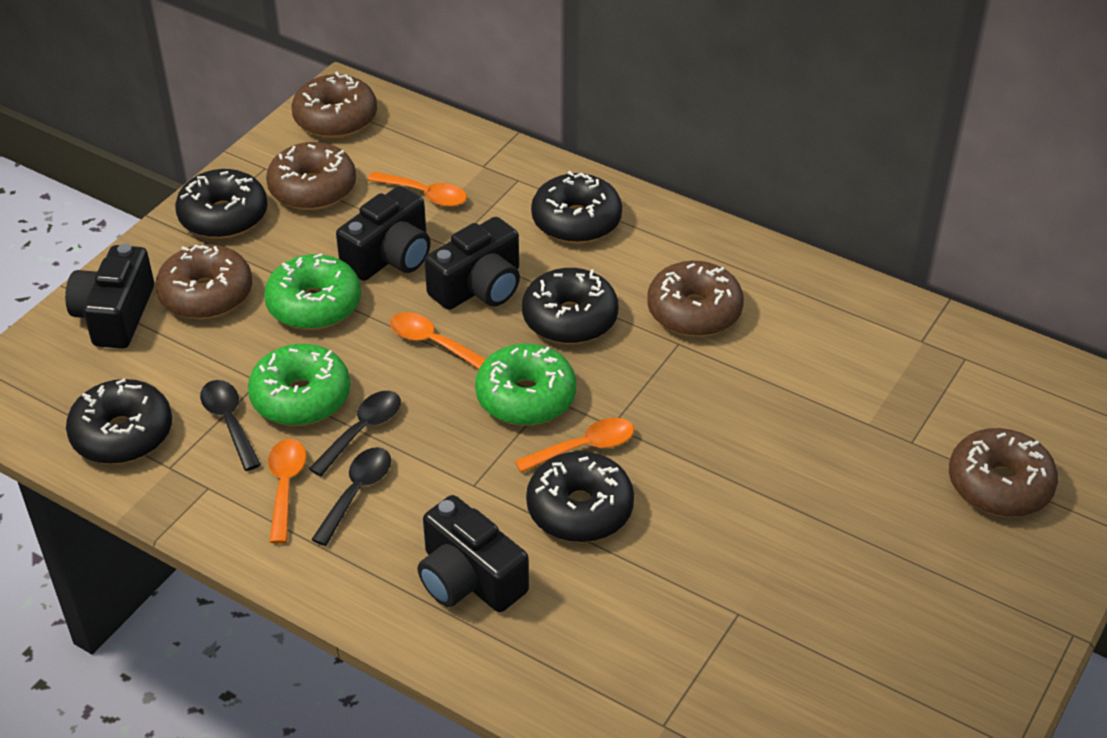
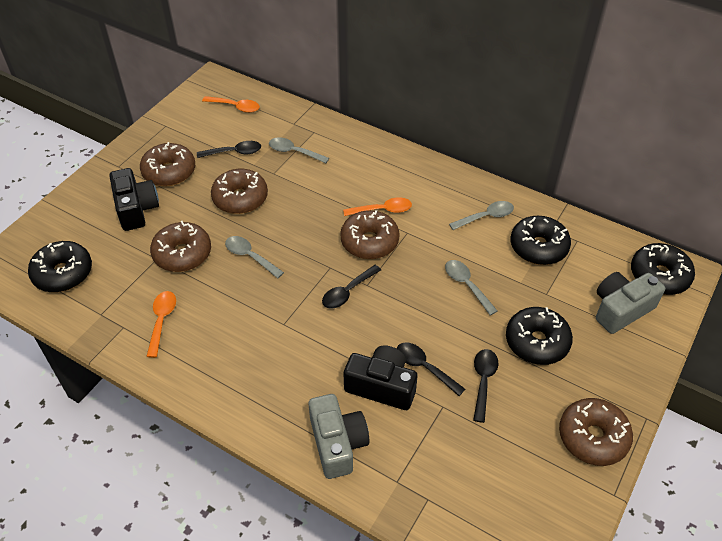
black camera: 4 -> 2
black donut: 5 -> 4
black spoon: 3 -> 4
green donut: 3 -> 0
grey camera: 0 -> 2
grey spoon: 0 -> 4
orange spoon: 4 -> 3

